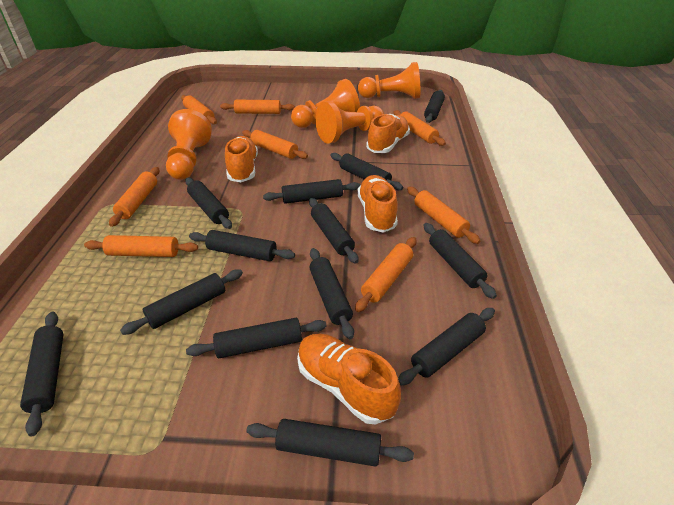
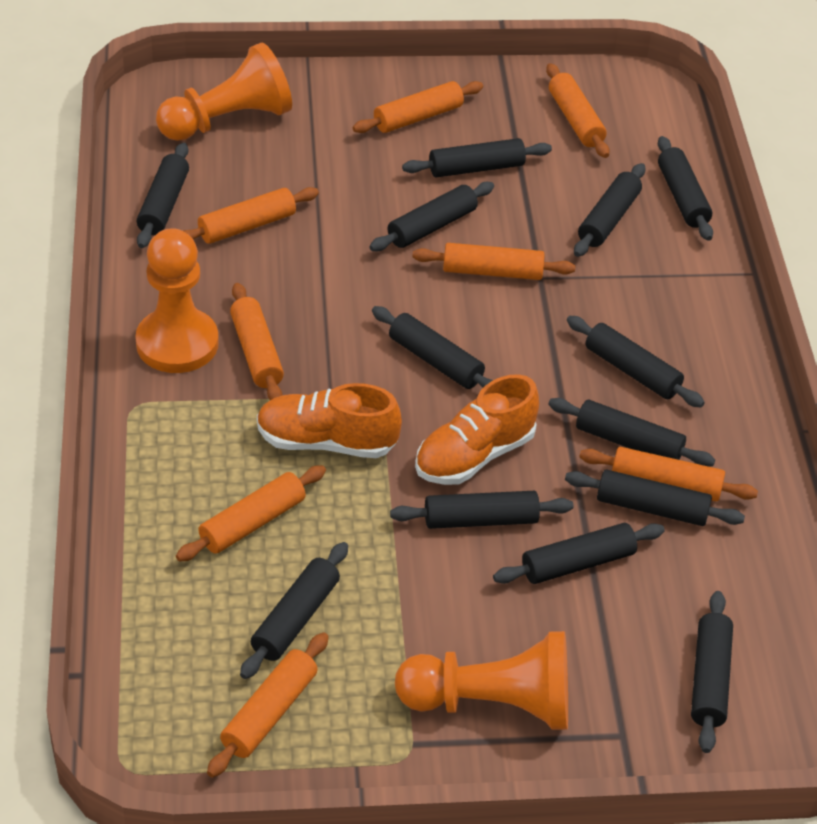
orange pawn: 4 -> 3
orange shoe: 4 -> 2

